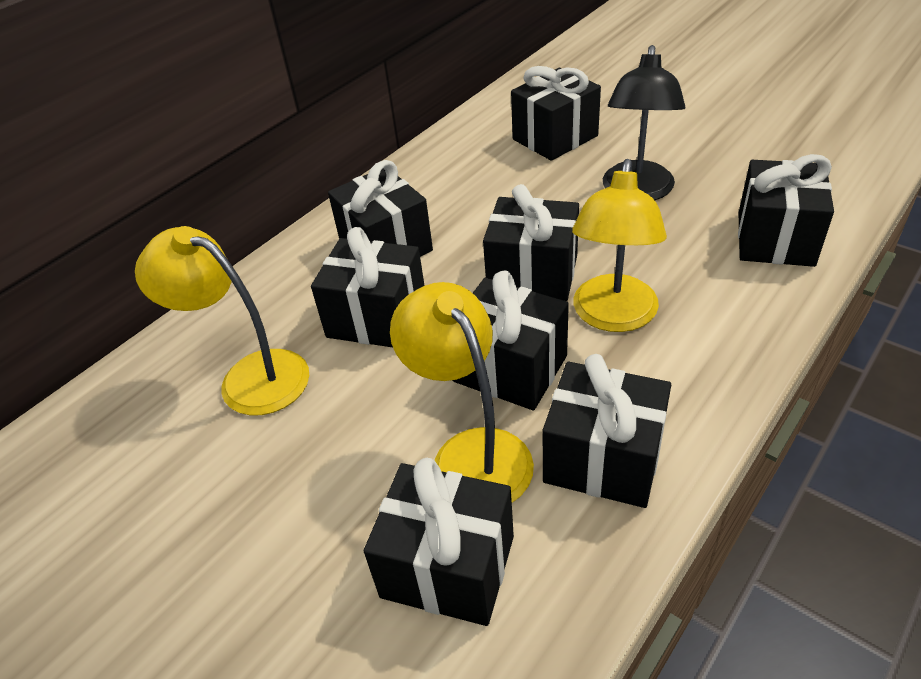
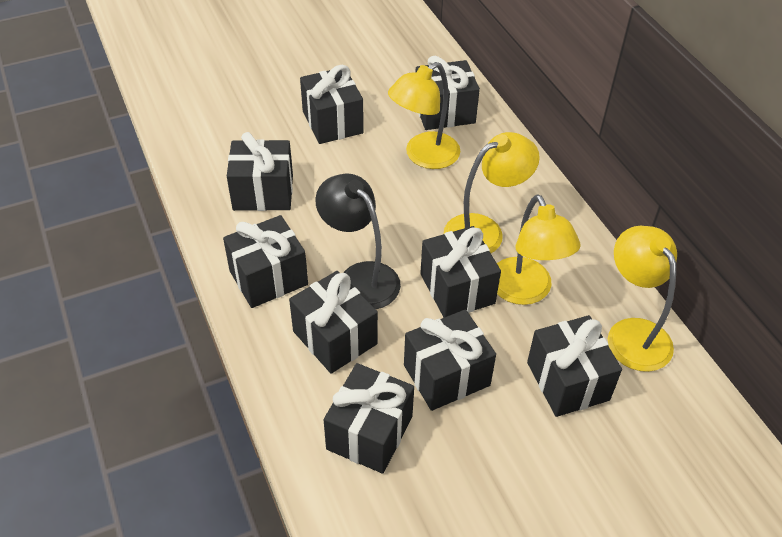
black gift: 8 -> 9
yellow lamp: 3 -> 4

